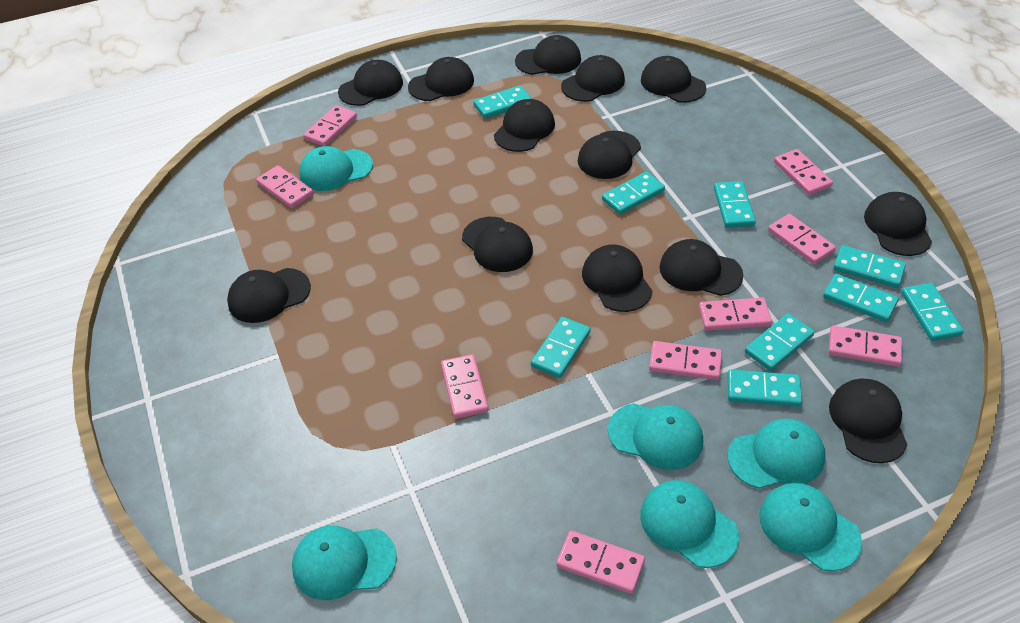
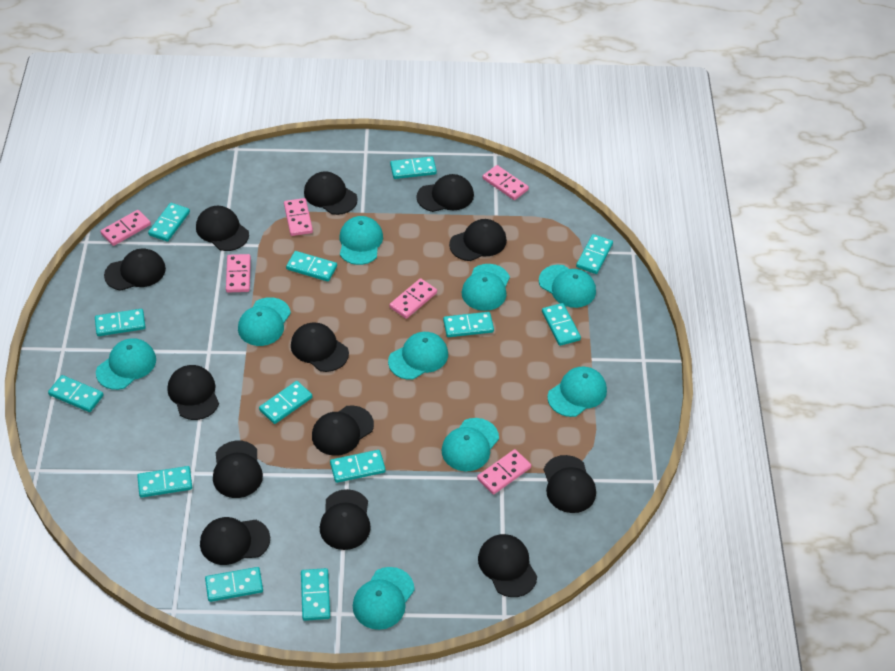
pink domino: 9 -> 6
turquoise cap: 6 -> 9
turquoise domino: 9 -> 13

